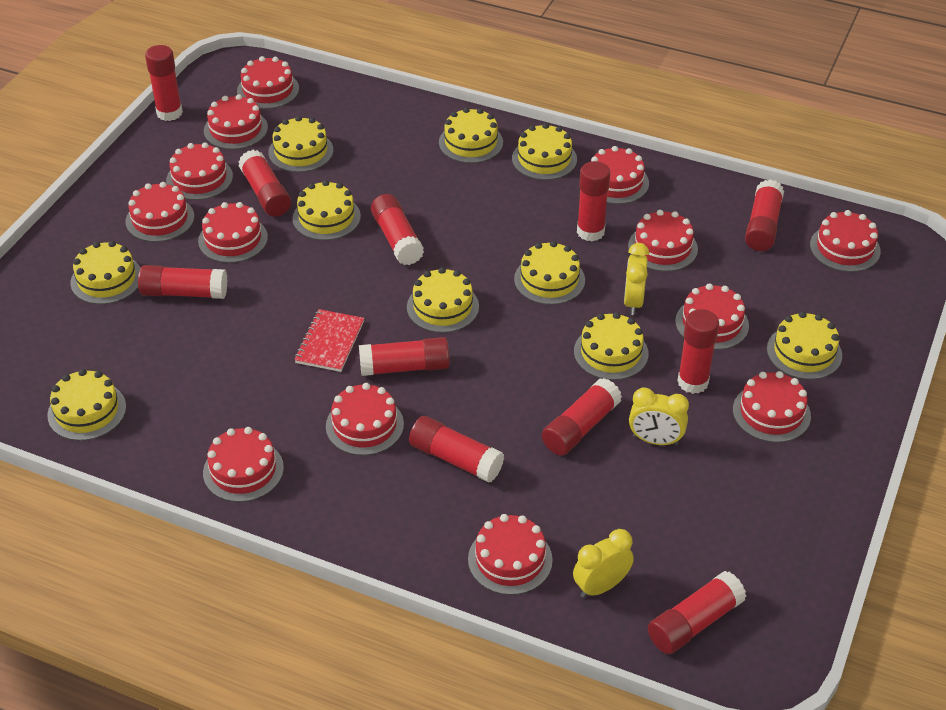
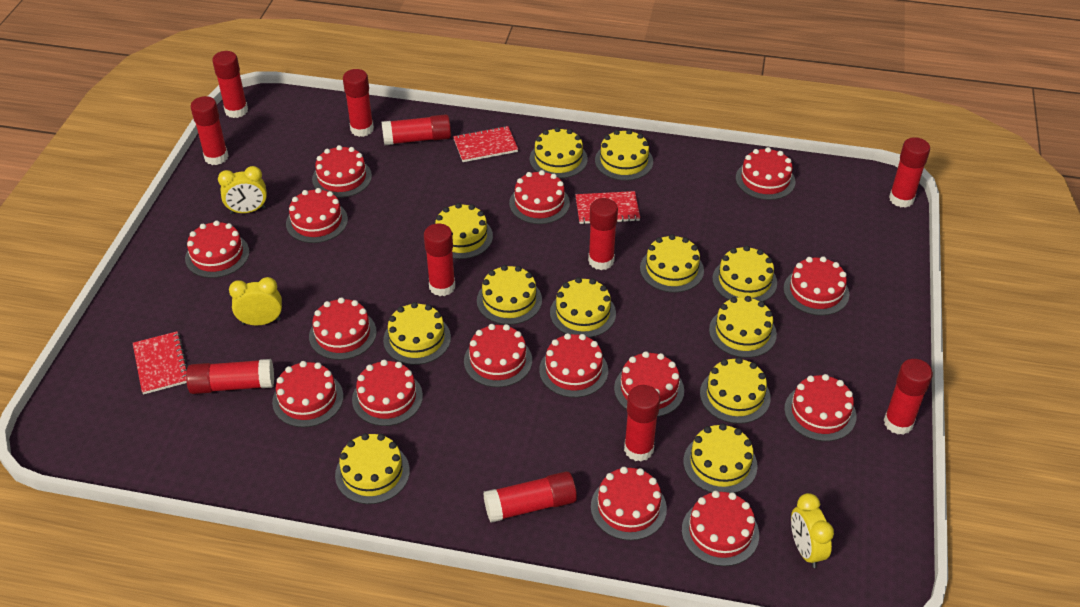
red cake: 13 -> 15
red notebook: 1 -> 3
yellow cake: 10 -> 12

